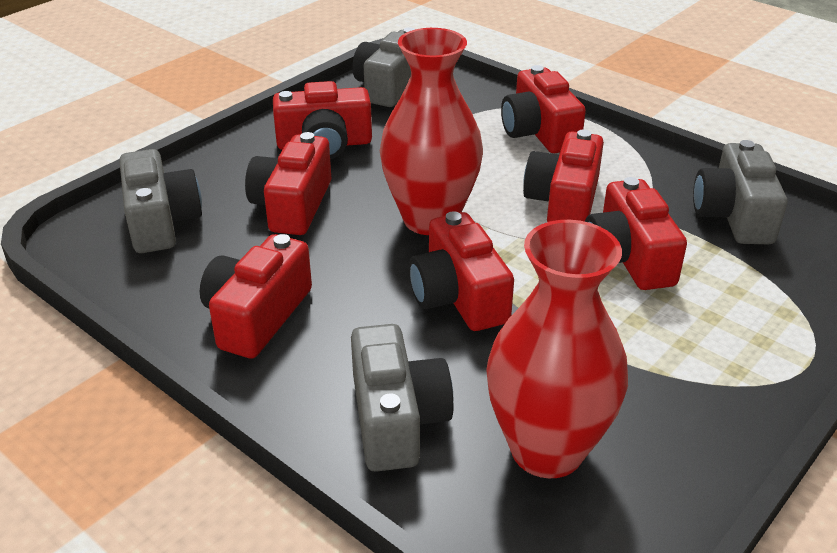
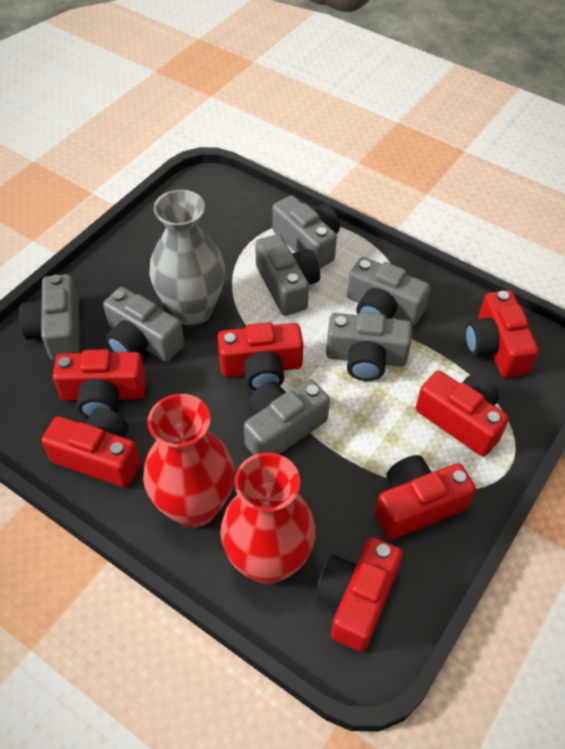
grey camera: 4 -> 7
grey vase: 0 -> 1

